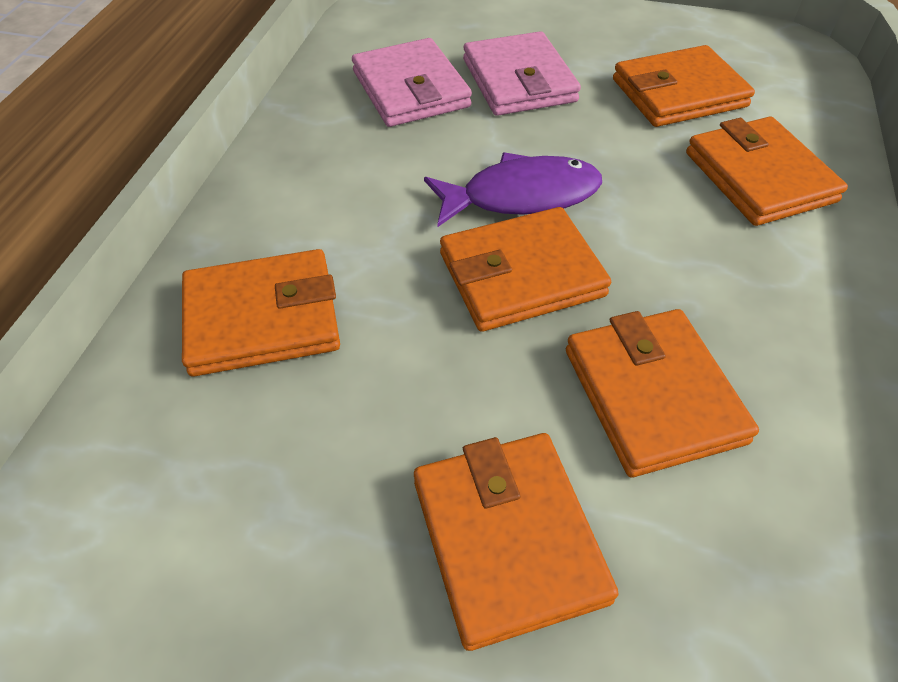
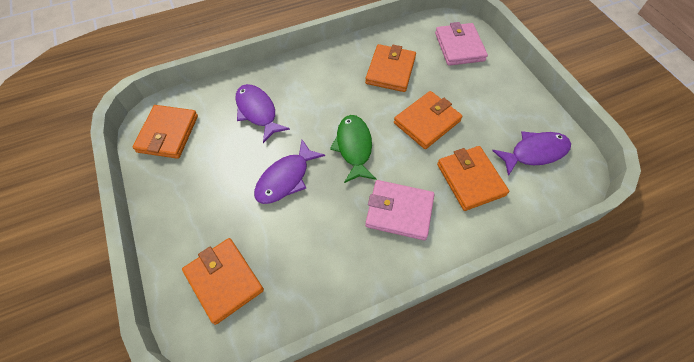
green fish: 0 -> 1
orange wallet: 6 -> 5
purple fish: 1 -> 3

